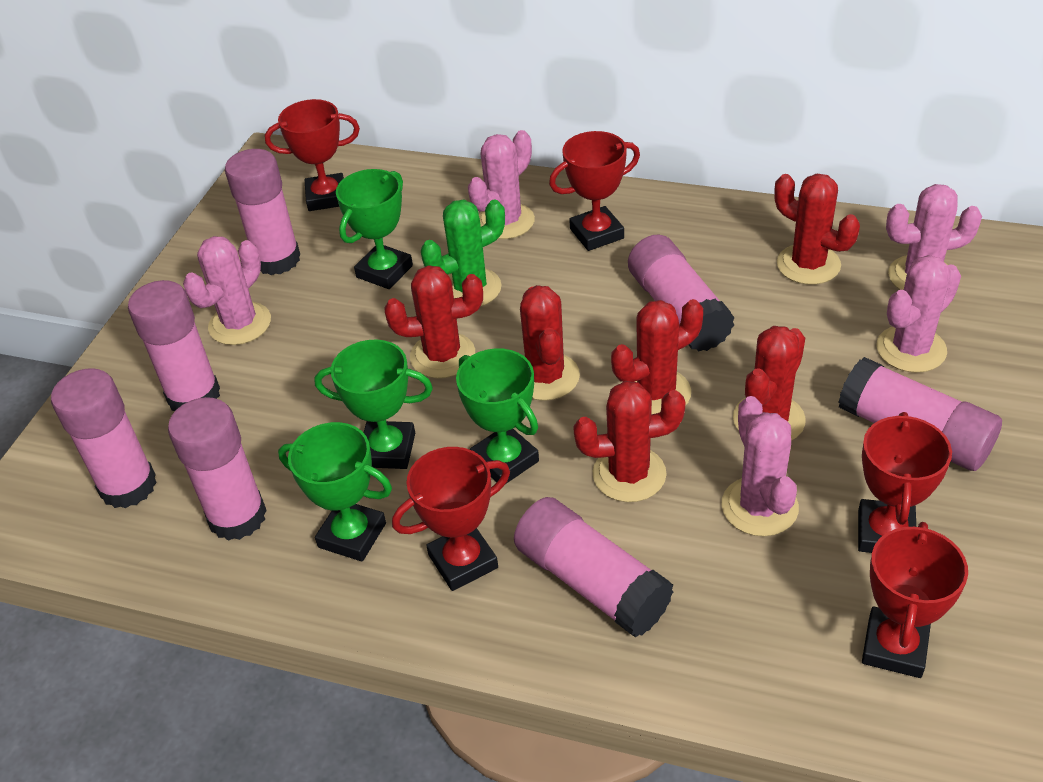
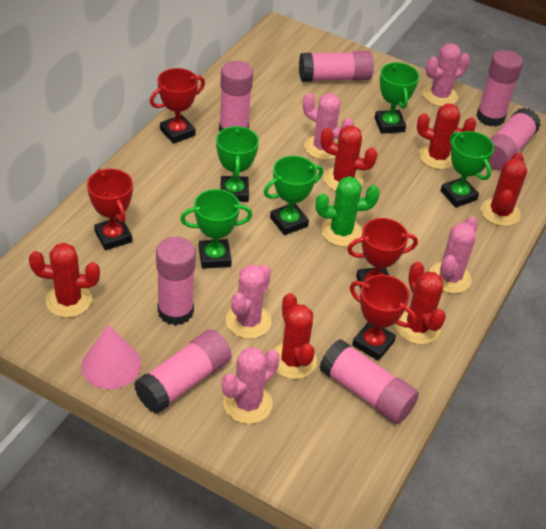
green trophy: 4 -> 5
pink cone: 0 -> 1
red trophy: 5 -> 4

